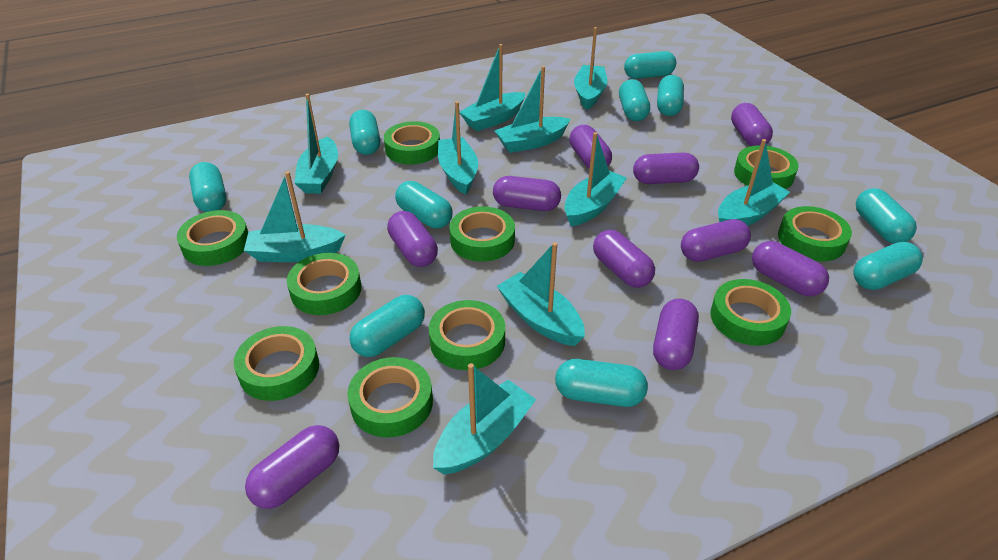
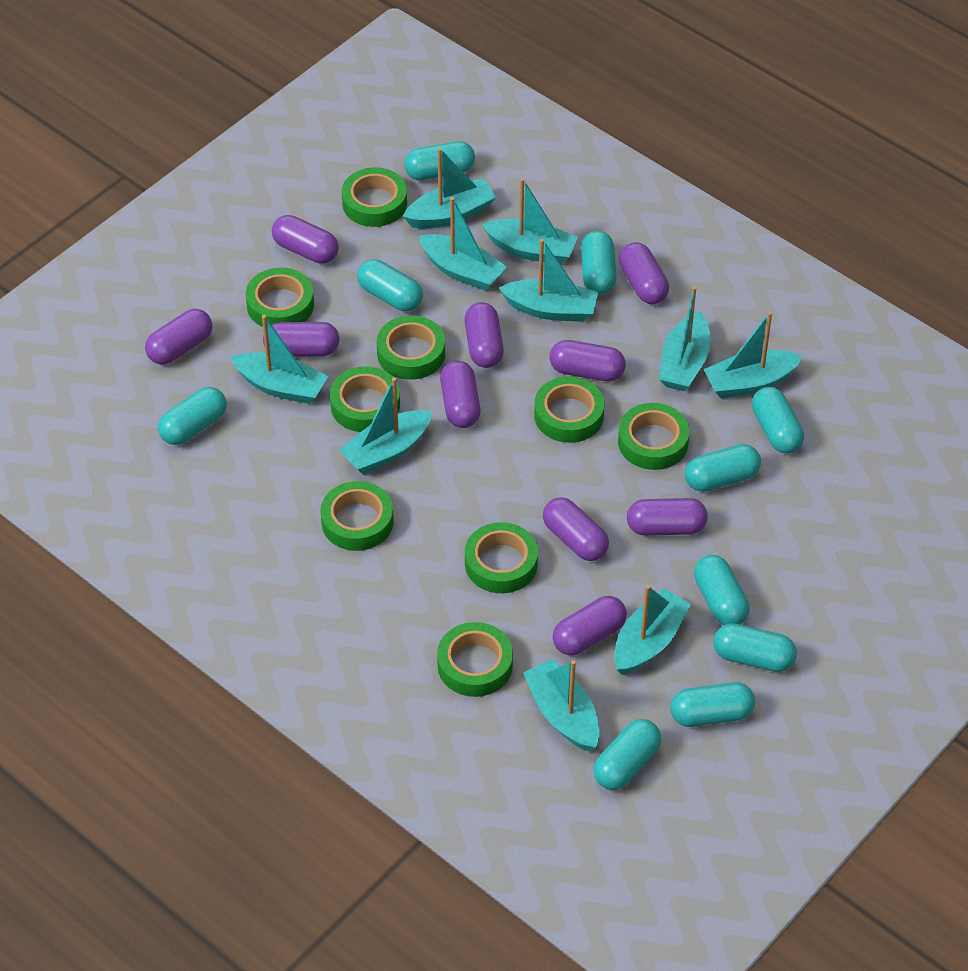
green tape: 10 -> 9

